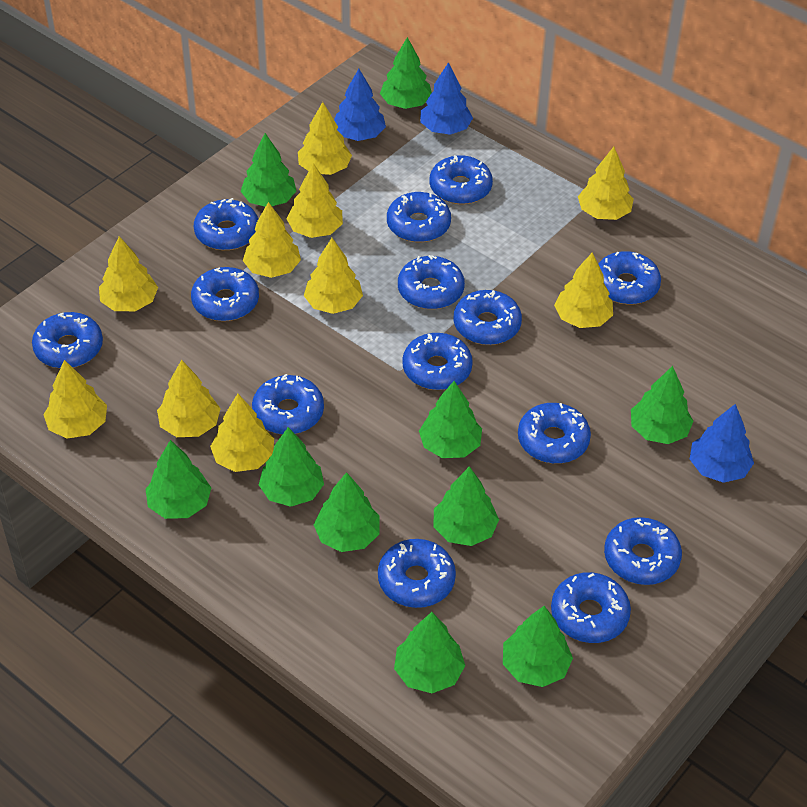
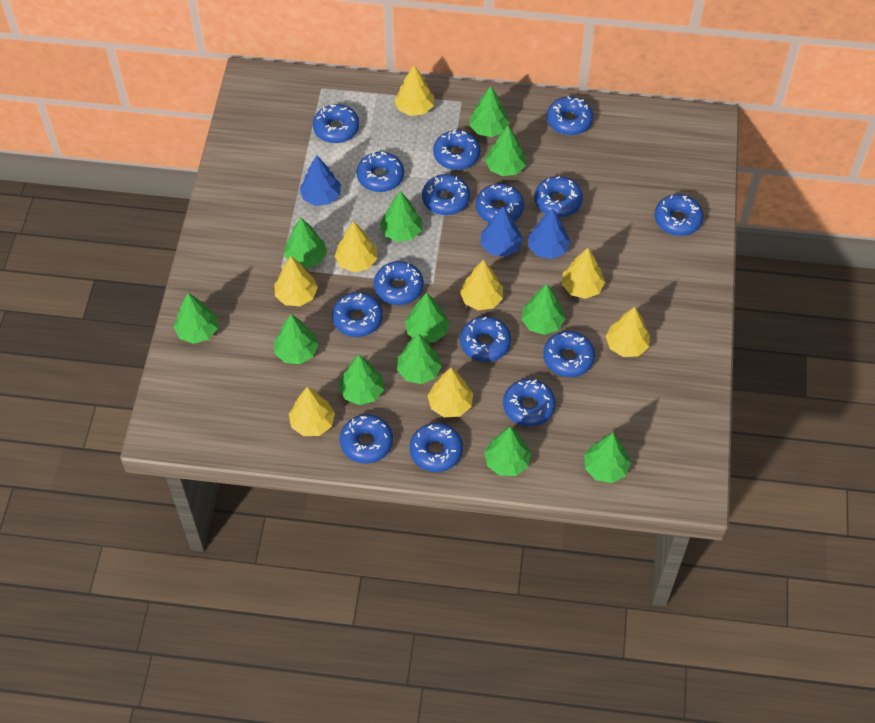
blue donut: 14 -> 15
green tree: 10 -> 12
yellow tree: 10 -> 8

